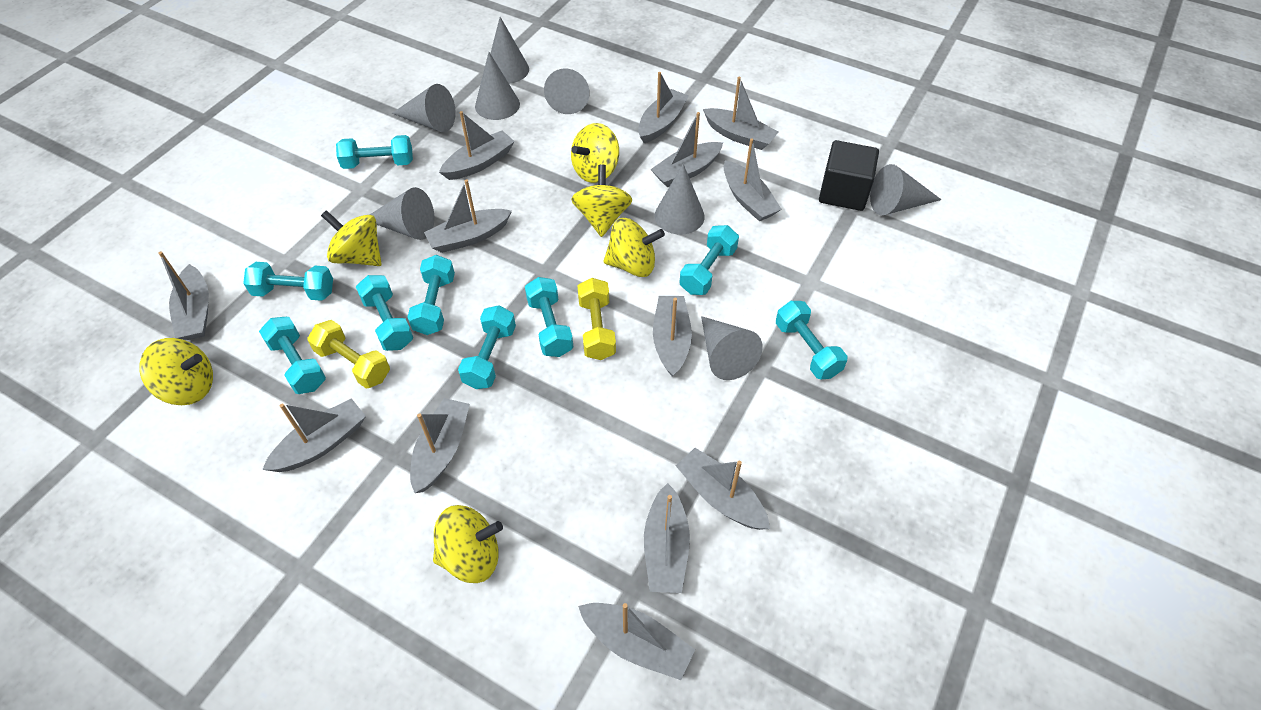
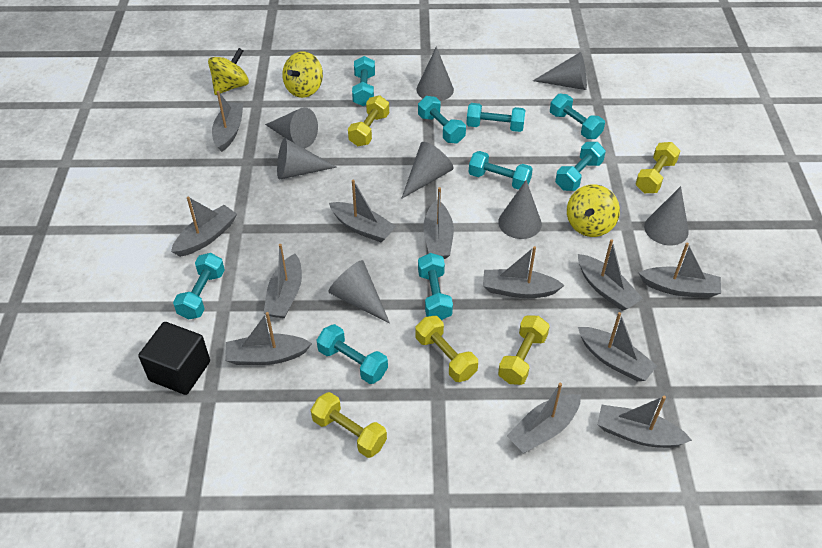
grey boat: 13 -> 12
yellow dumbbell: 2 -> 5
yellow spinning top: 6 -> 3

